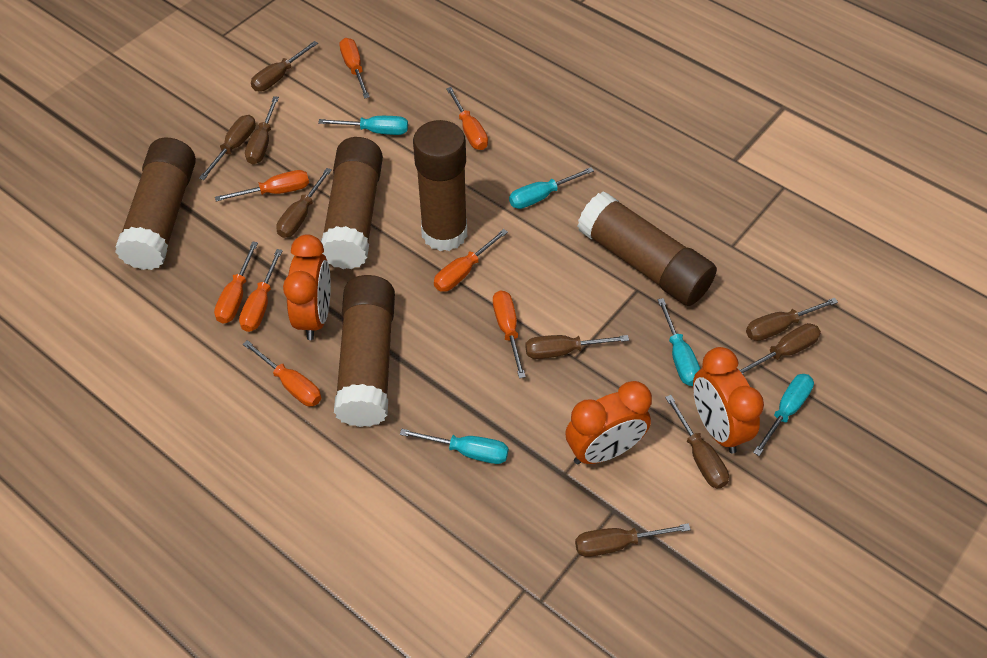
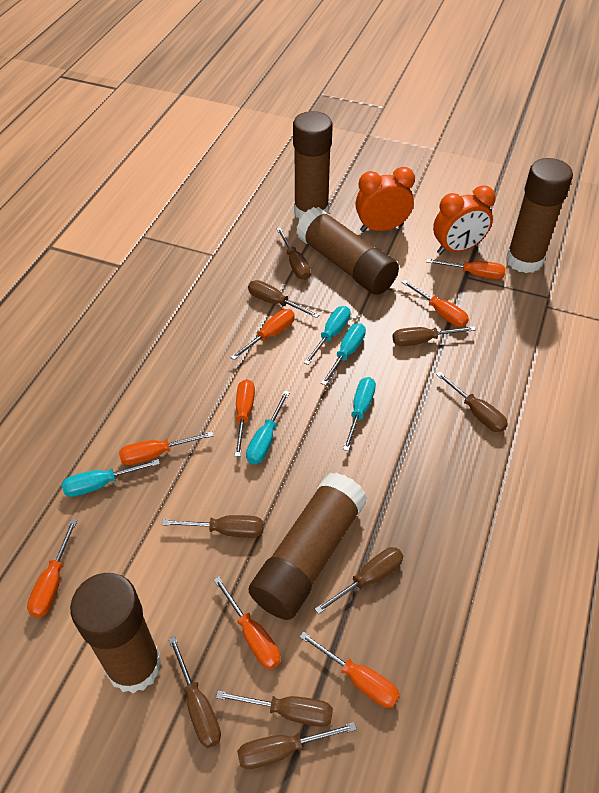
orange clock: 3 -> 2

